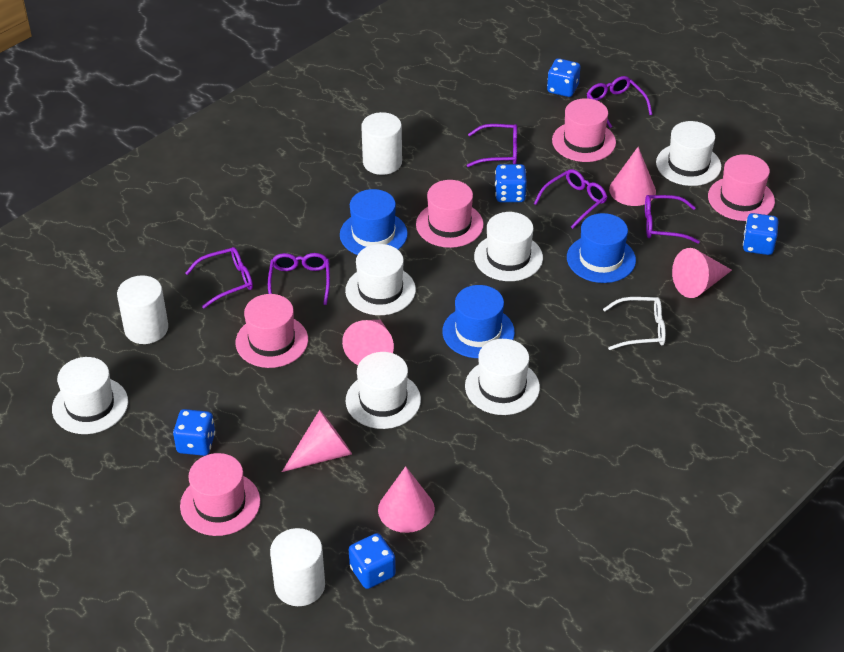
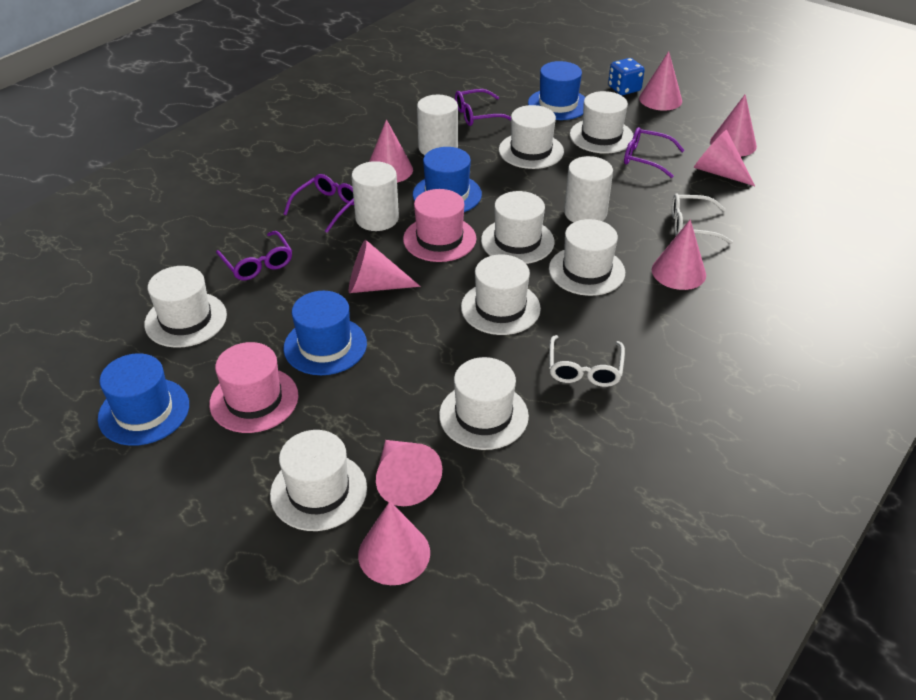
blue dice: 5 -> 1
blue hat: 3 -> 4
pink cone: 5 -> 8
pink hat: 5 -> 2
purple glasses: 6 -> 4
white glasses: 1 -> 2
white hat: 6 -> 8

